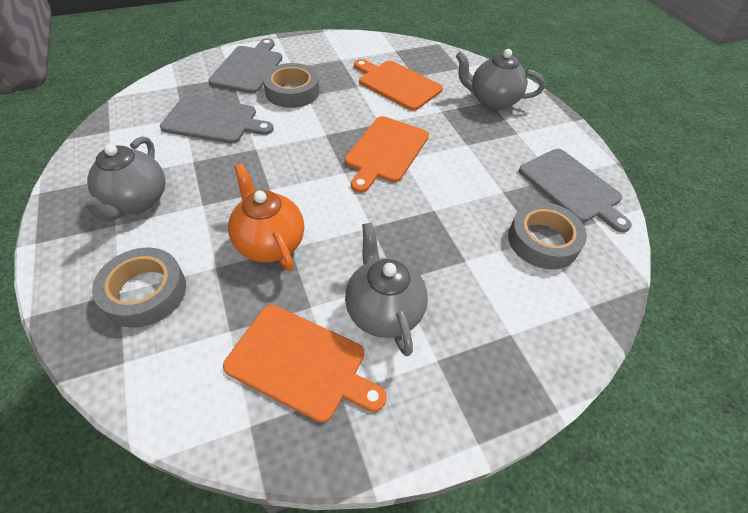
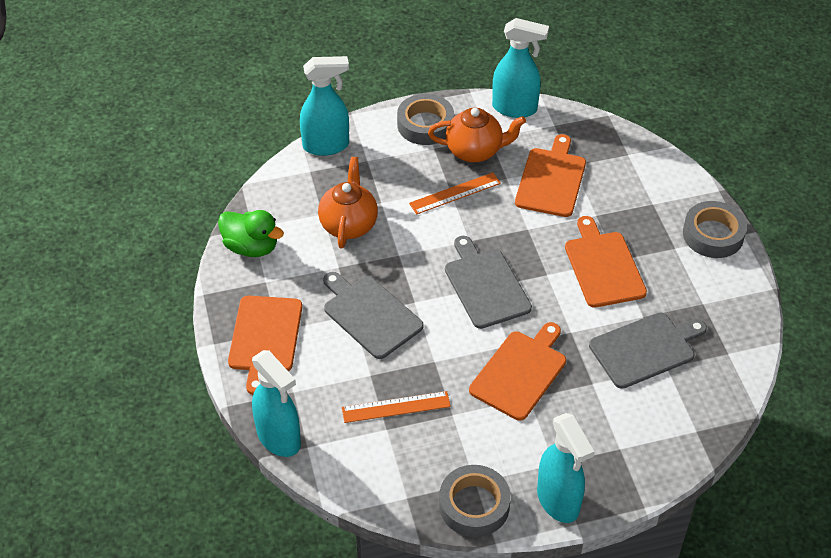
green duck: 0 -> 1
grey teapot: 3 -> 0
orange cutting board: 3 -> 4
orange ruler: 0 -> 2
orange teapot: 1 -> 2
turquoise spray bottle: 0 -> 4

